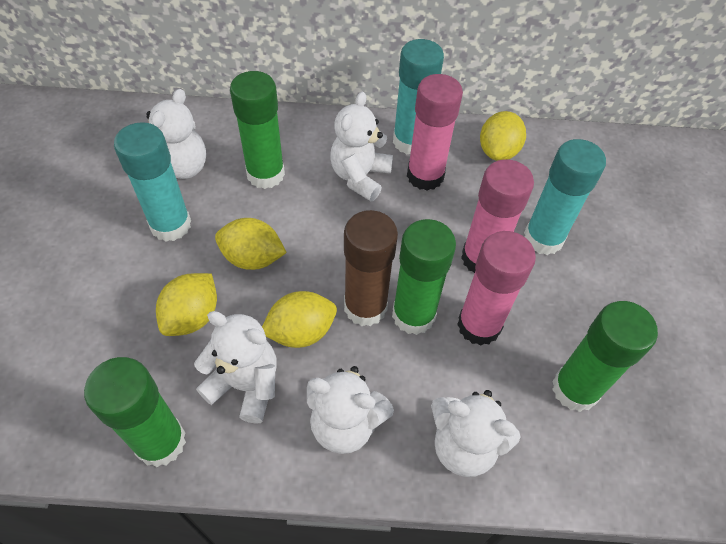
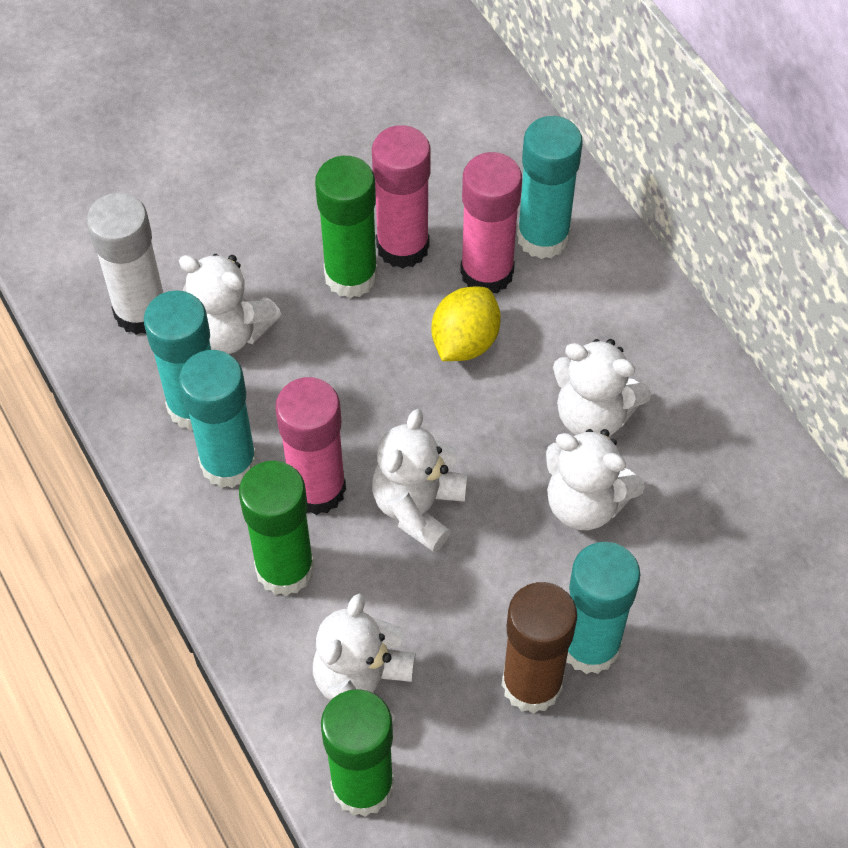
green glue stick: 4 -> 3
turquoise glue stick: 3 -> 4
white glue stick: 0 -> 1
yellow lemon: 4 -> 1

